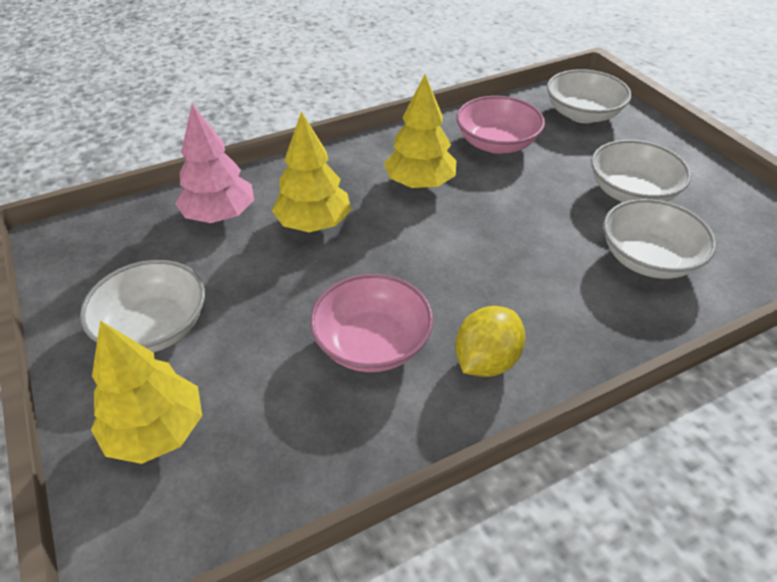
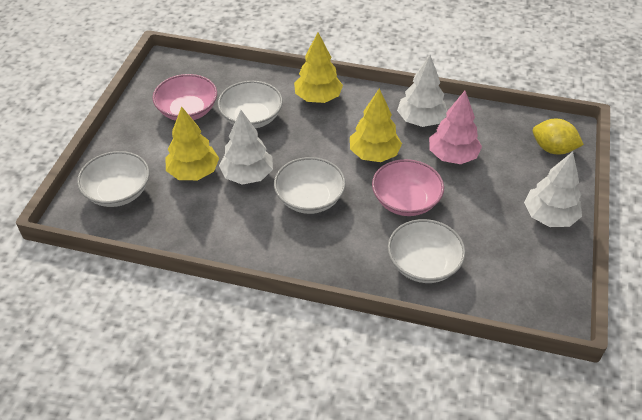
white tree: 0 -> 3

